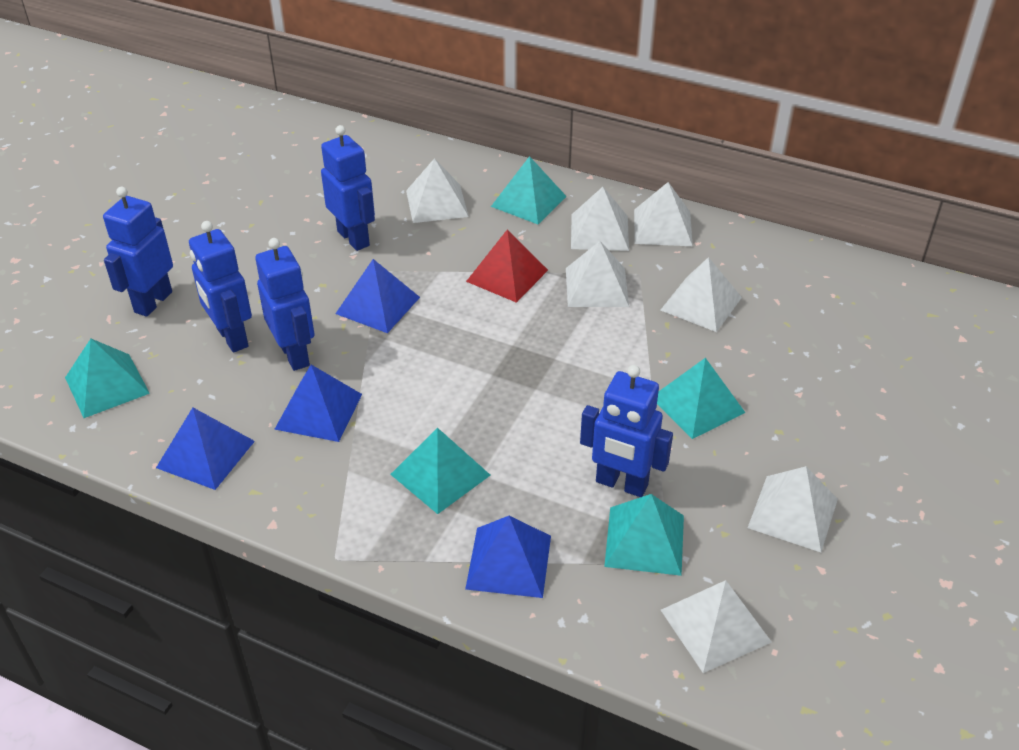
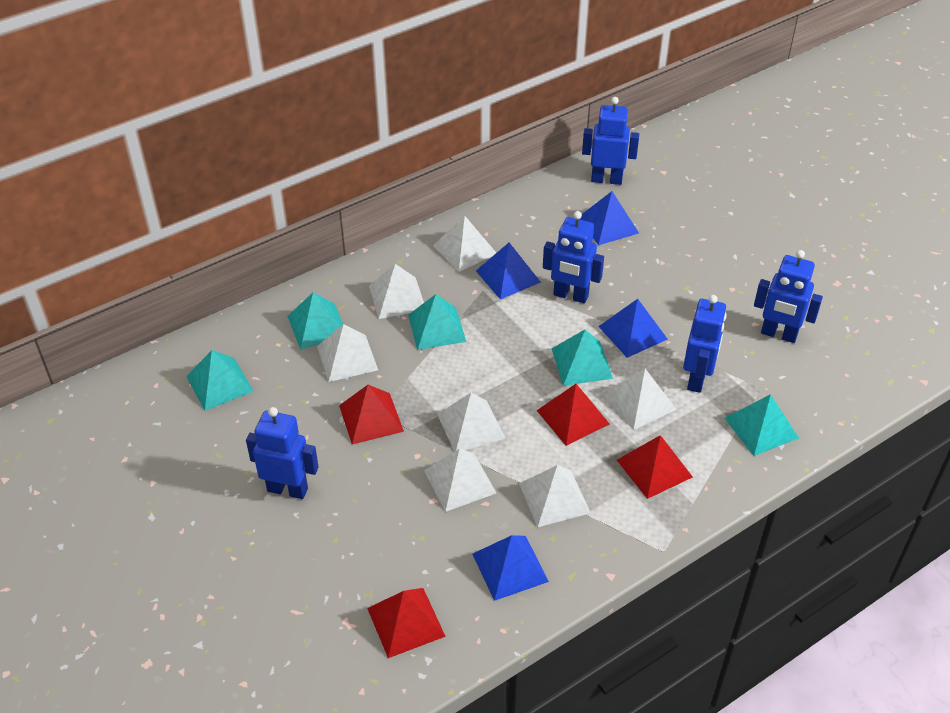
red pyramid: 1 -> 4

